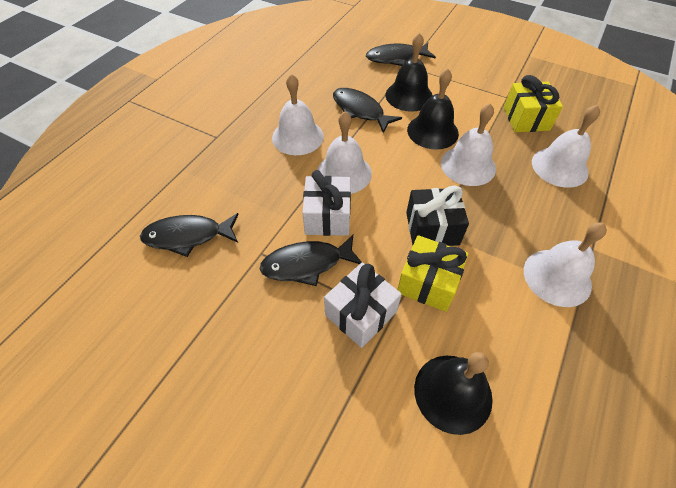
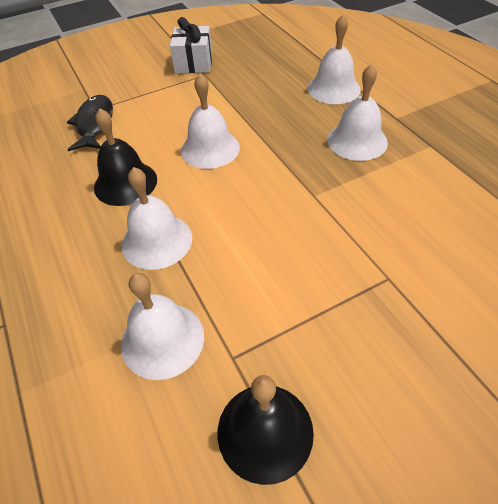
black bell: 3 -> 2
black fish: 4 -> 1
black gift: 1 -> 0
white gift: 2 -> 1
yellow gift: 2 -> 0

